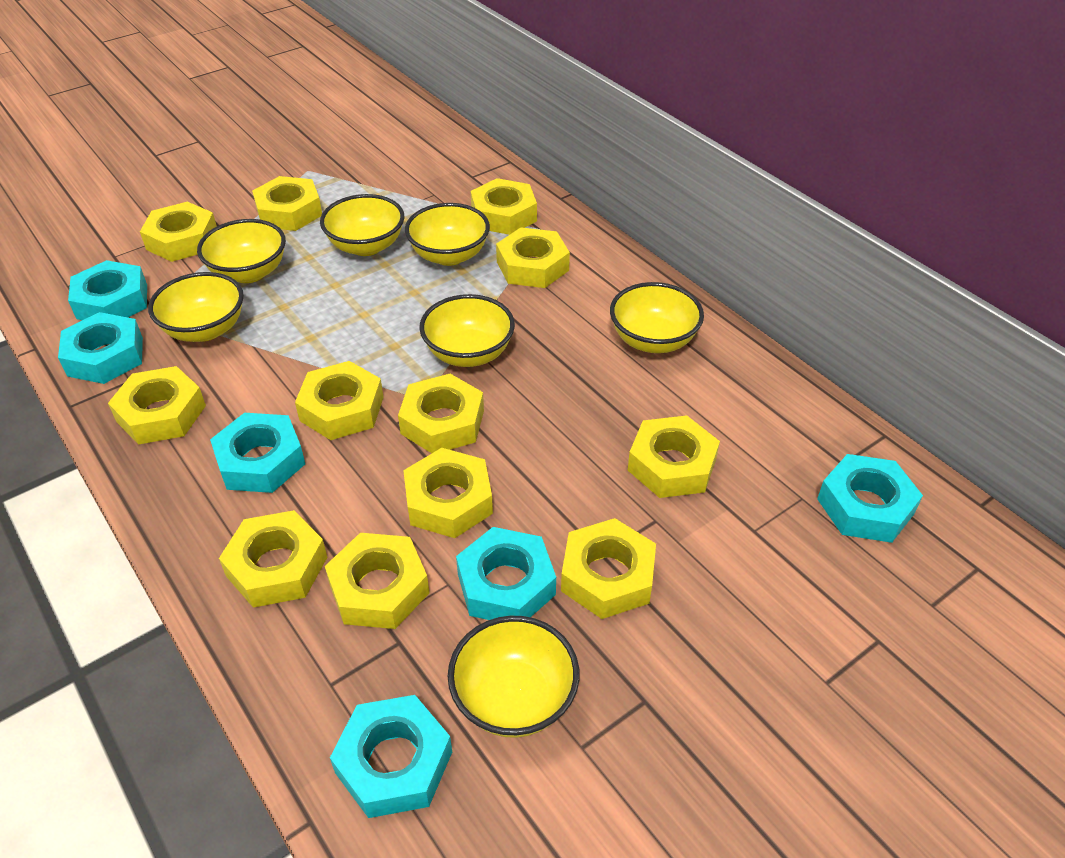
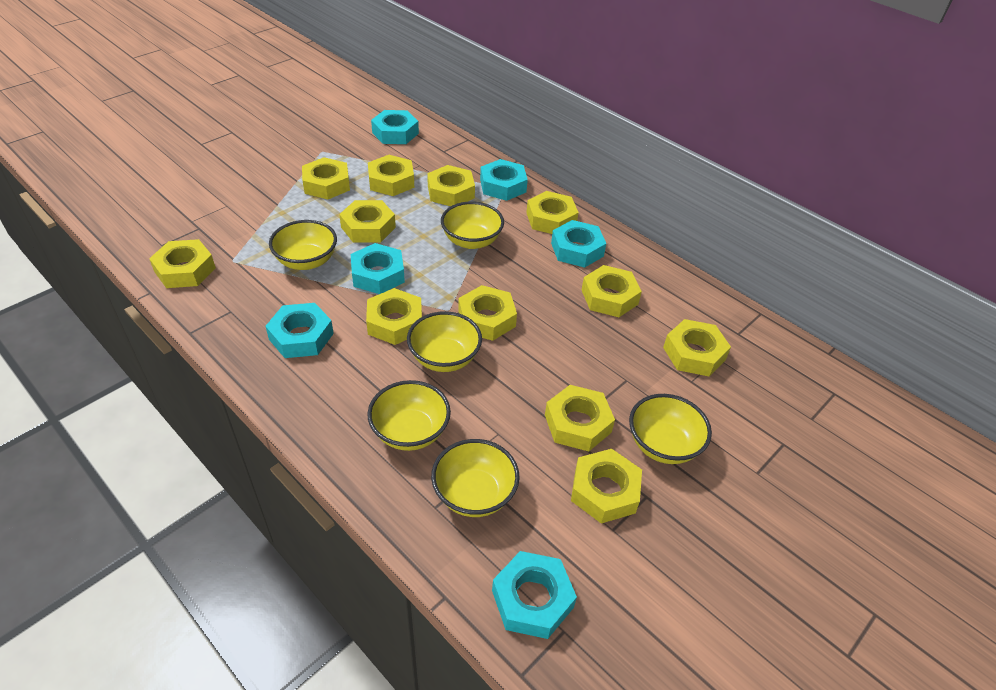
yellow bowl: 7 -> 6

